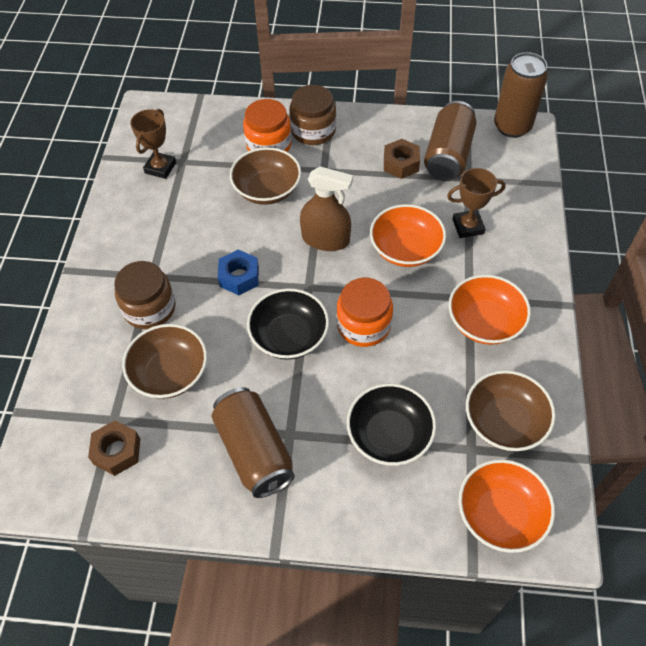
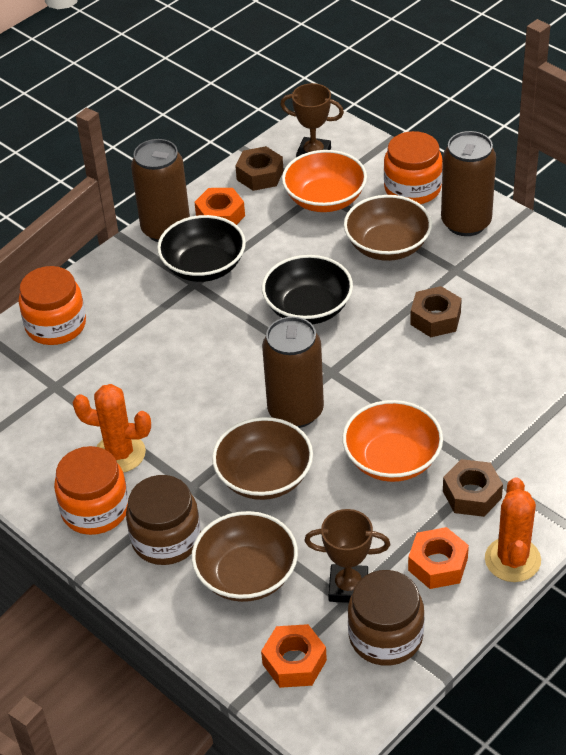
blue nut: 1 -> 0
brown nut: 2 -> 3
brown spray bottle: 1 -> 0
orange bowl: 3 -> 2
orange cactus: 0 -> 2
orange jar: 2 -> 3
orange nut: 0 -> 3

